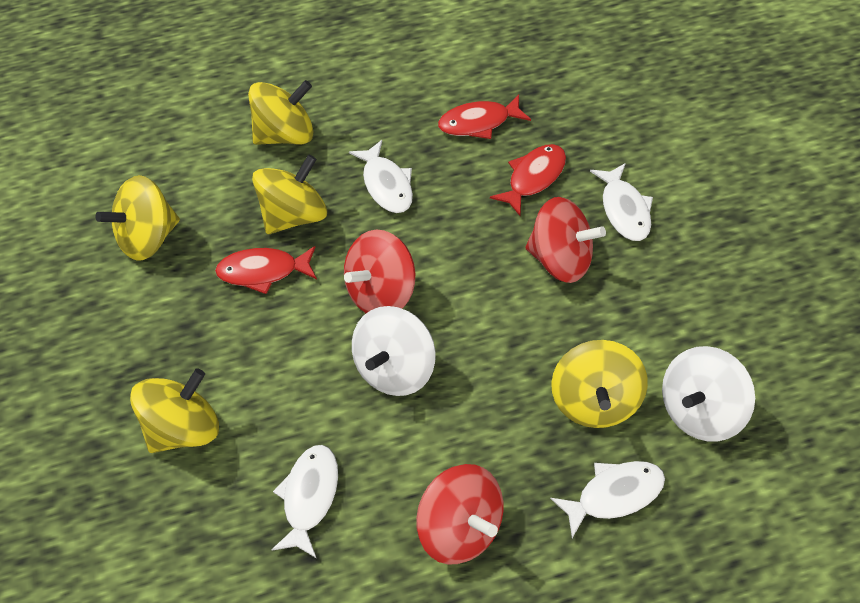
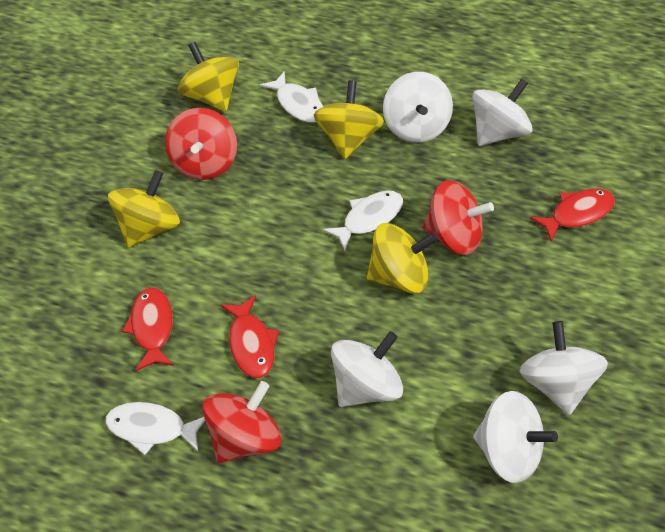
white fish: 4 -> 3
white spinning top: 2 -> 5
yellow spinning top: 5 -> 4

